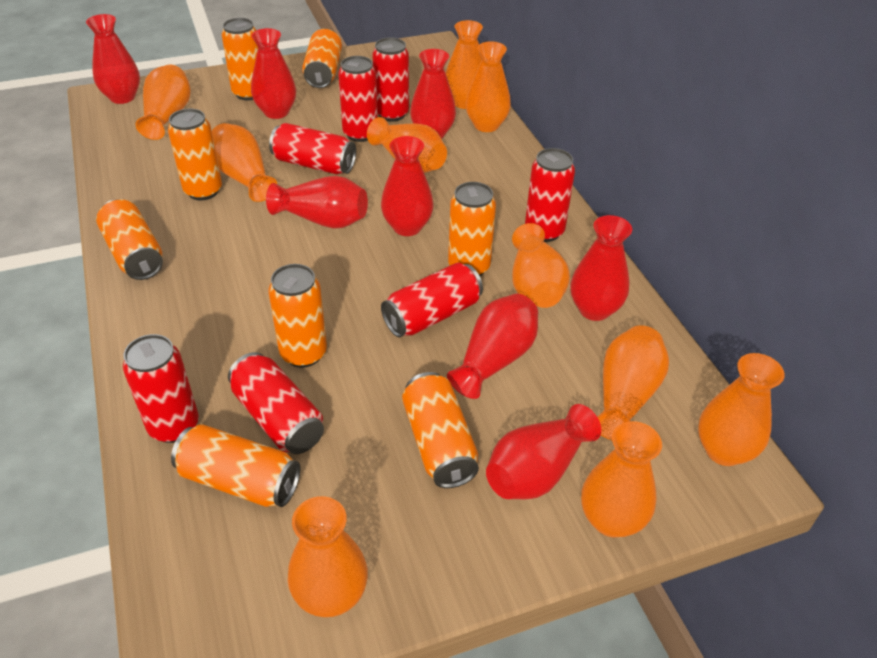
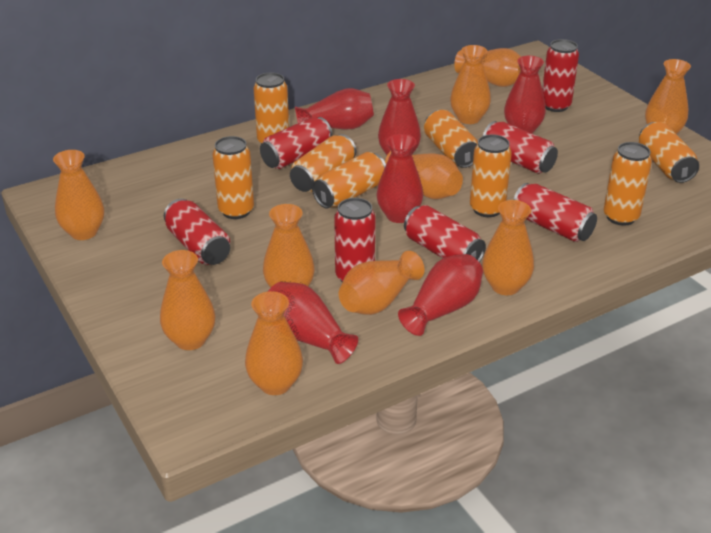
red vase: 8 -> 6

